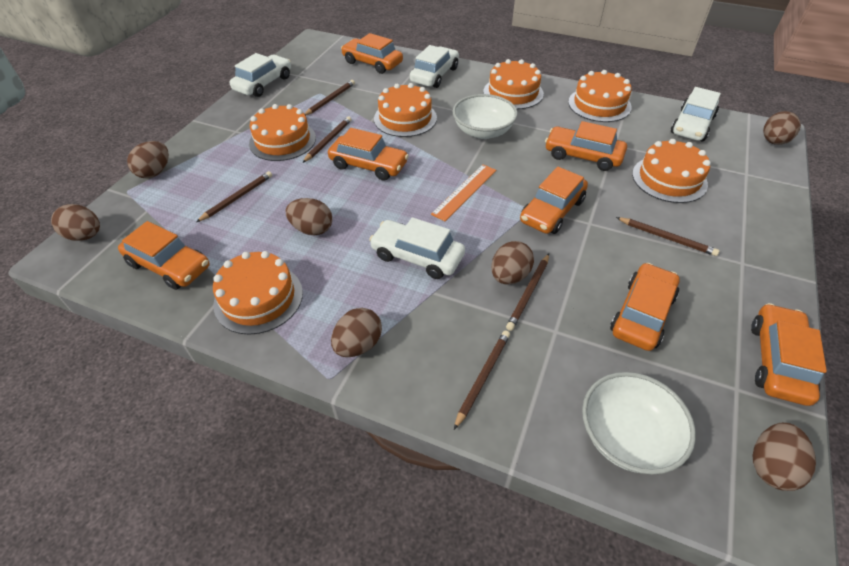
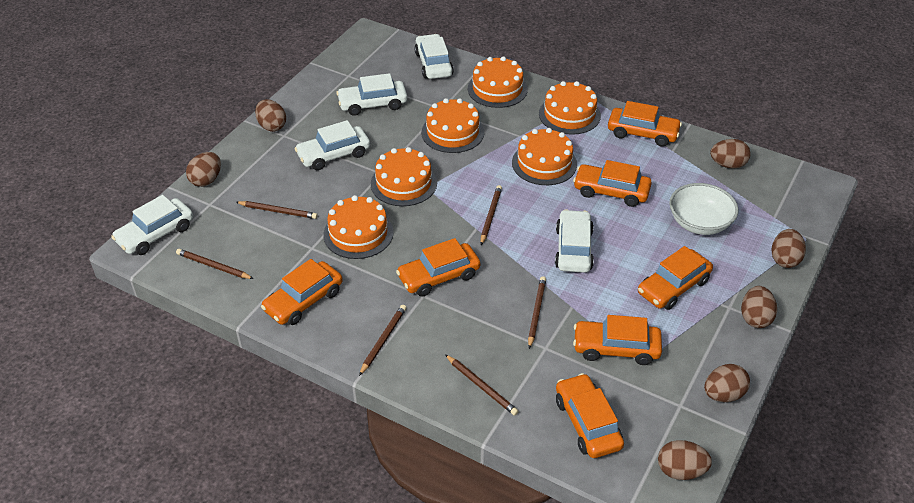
orange ruler: 1 -> 0
white bowl: 2 -> 1
white car: 4 -> 5

